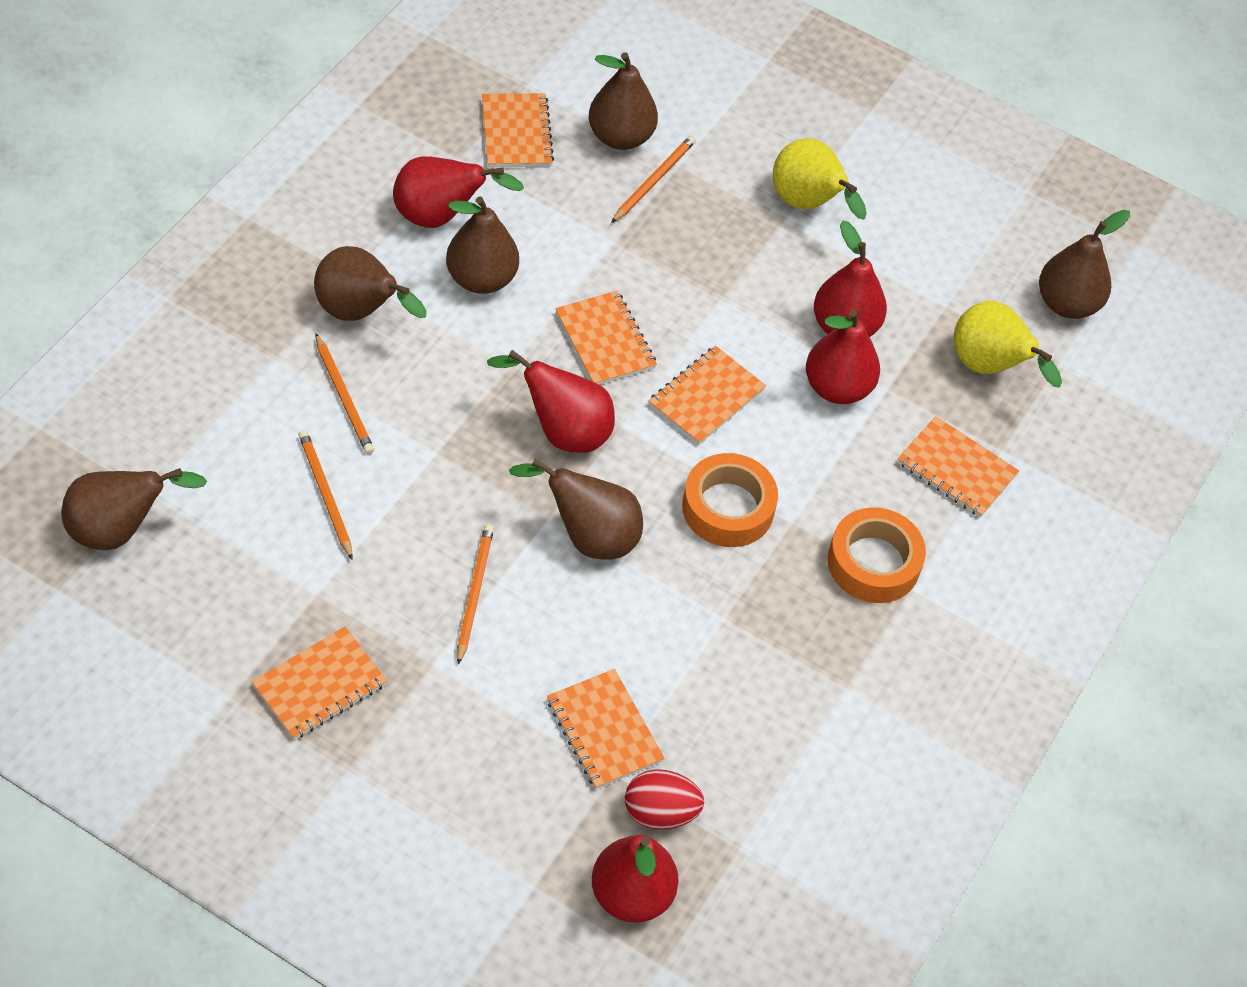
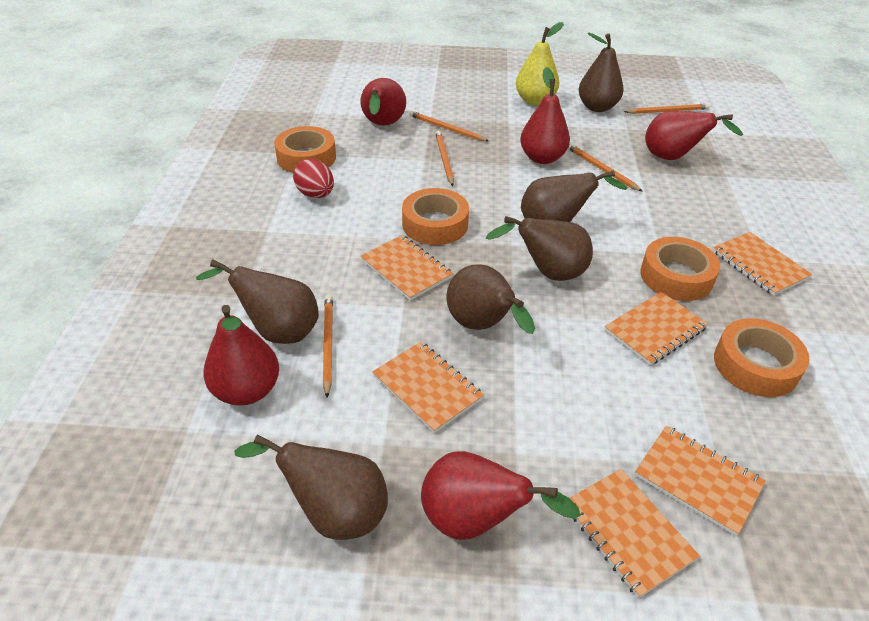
orange pencil: 4 -> 5
orange tape: 2 -> 4
yellow pear: 2 -> 1

